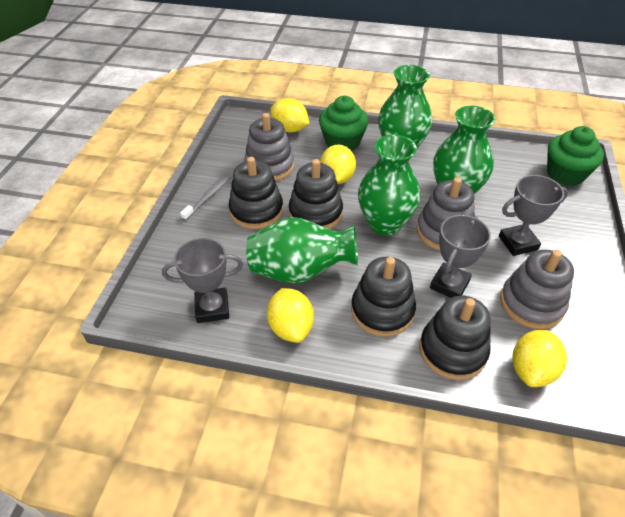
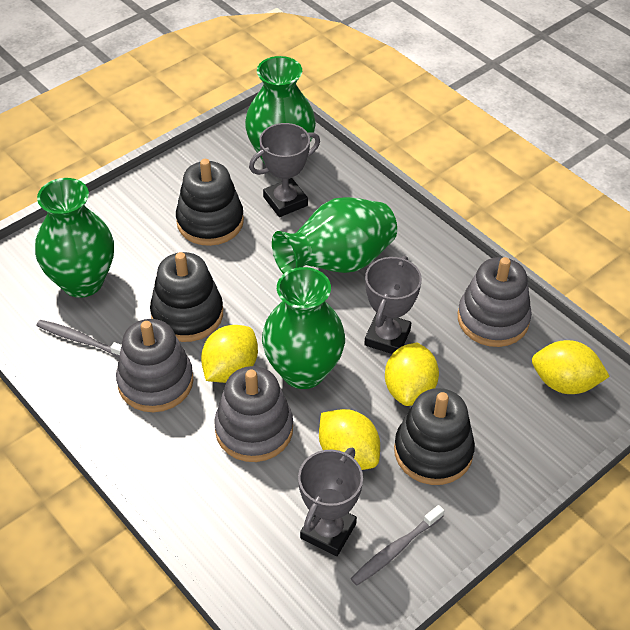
black stacking toy: 4 -> 3
green cupcake: 2 -> 0
grey toothbrush: 1 -> 2

